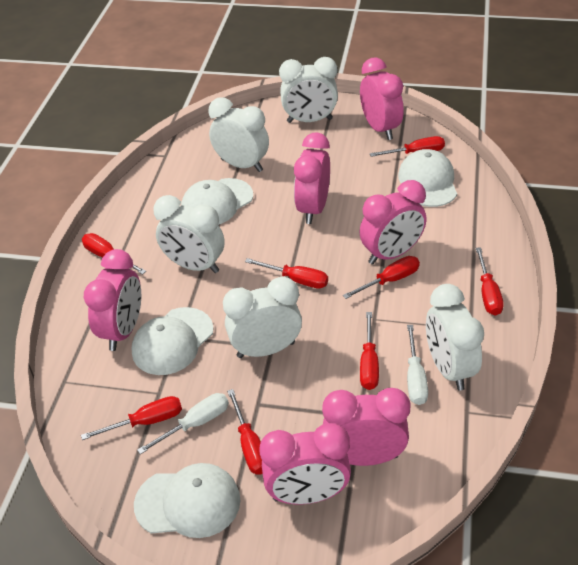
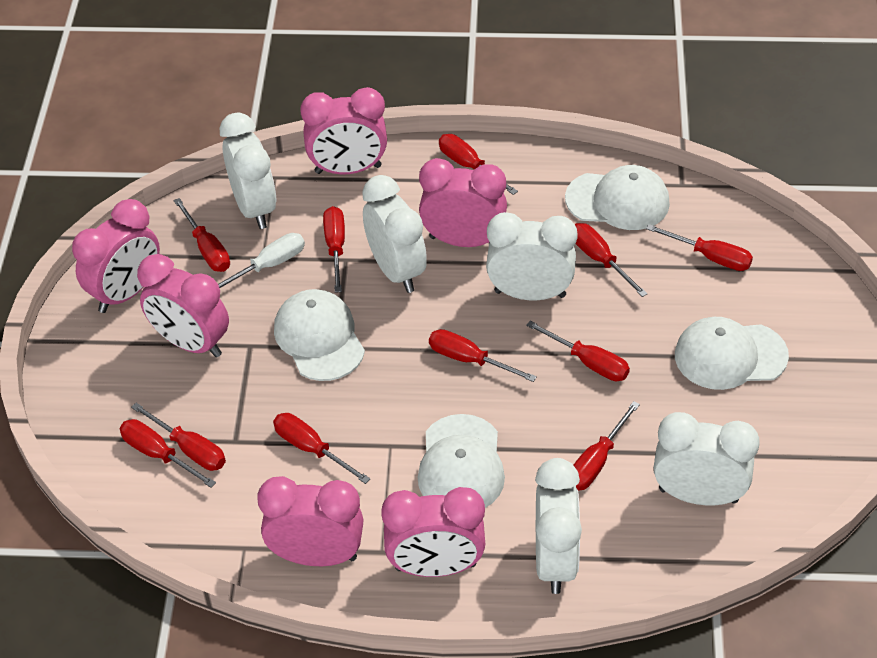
red screwdriver: 8 -> 11
white screwdriver: 2 -> 1

